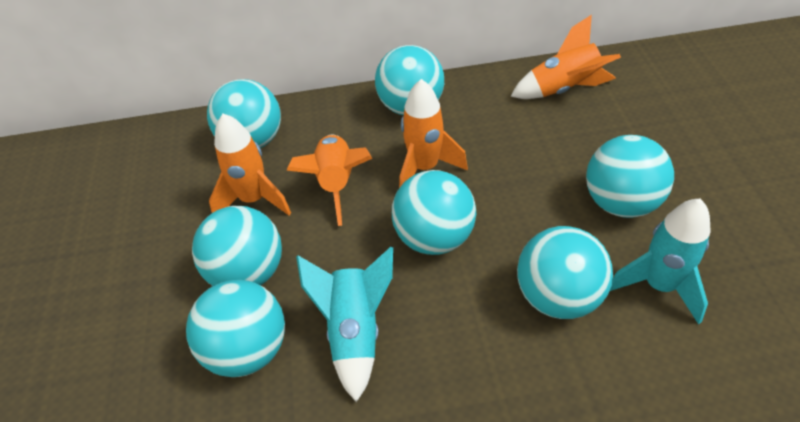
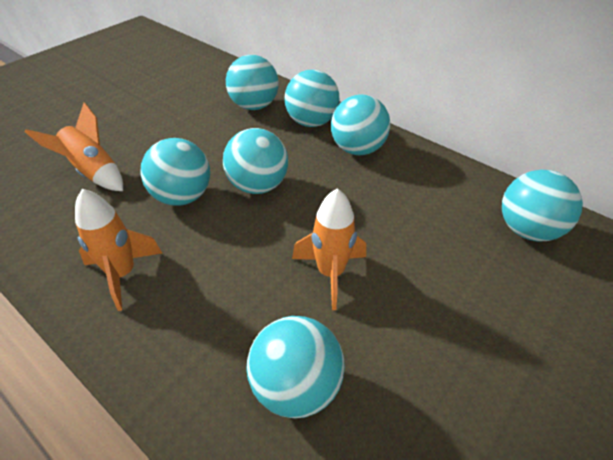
orange rocket: 4 -> 3
turquoise rocket: 2 -> 0

